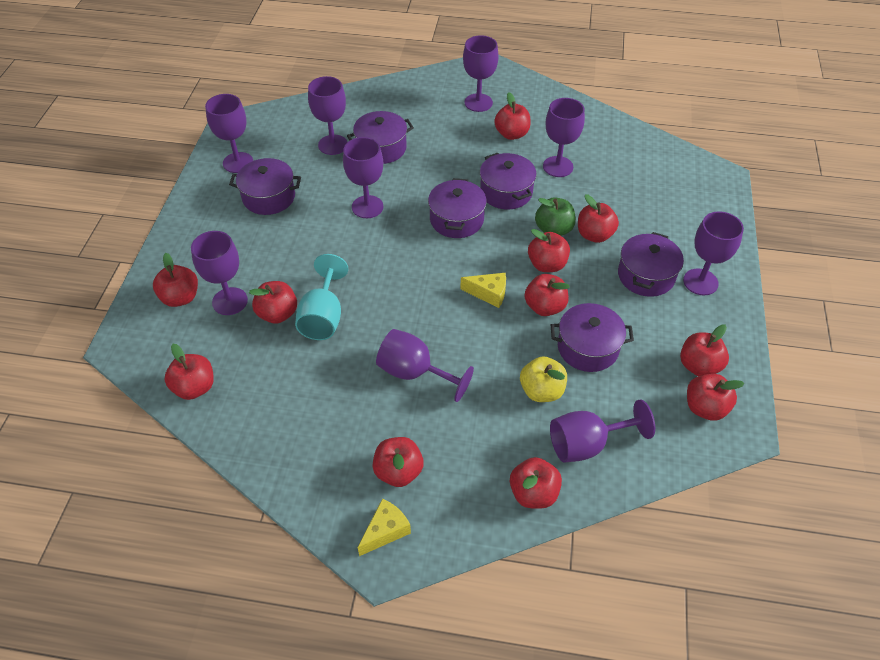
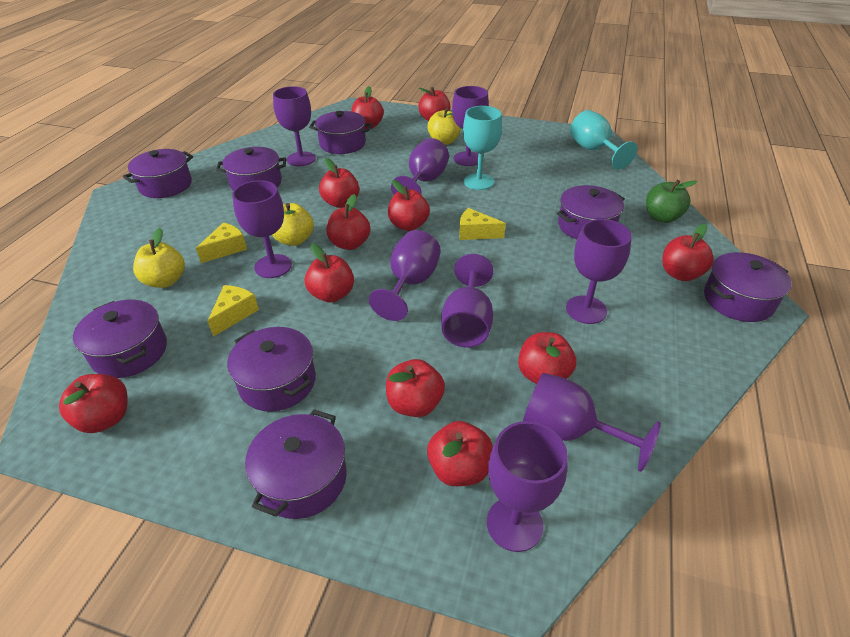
purple pot: 6 -> 8
turquoise goblet: 1 -> 2
yellow apple: 1 -> 3
yellow cheese: 2 -> 3

